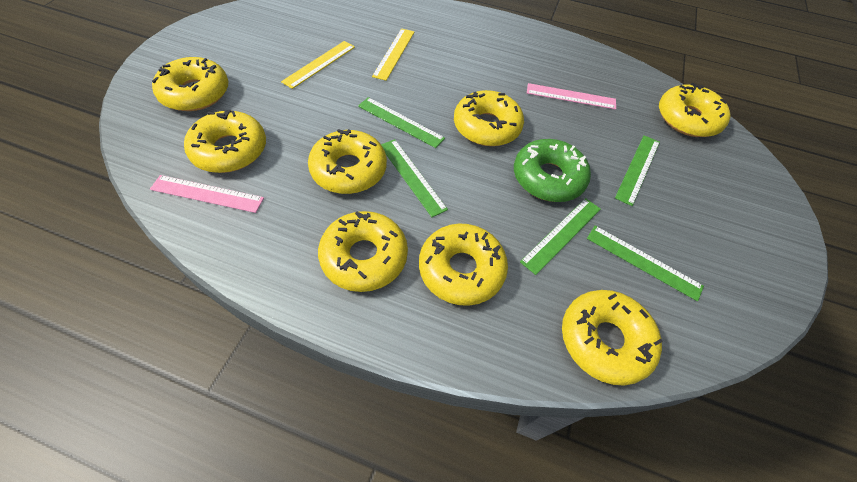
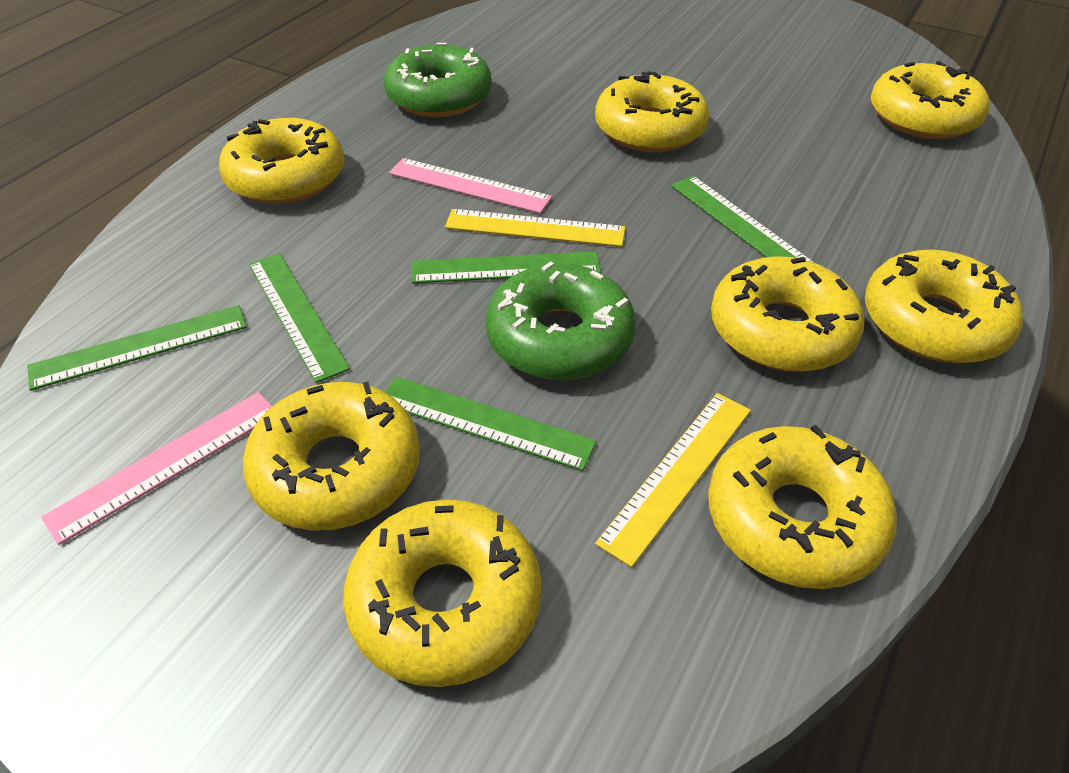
green donut: 1 -> 2

